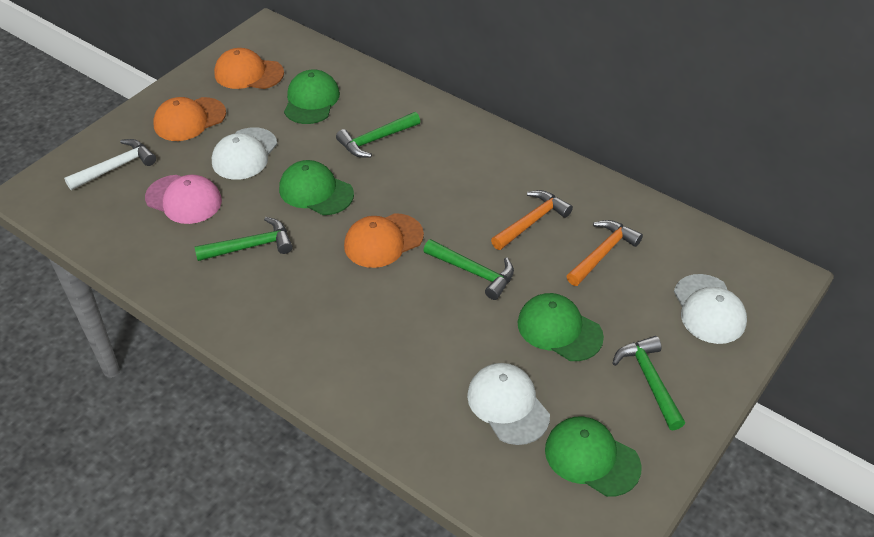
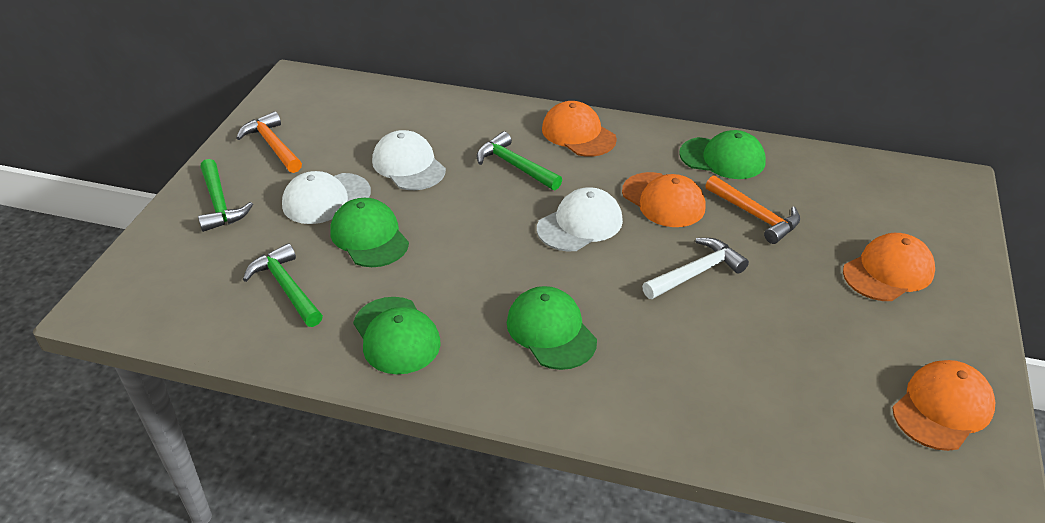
green hammer: 4 -> 3
orange cap: 3 -> 4
pink cap: 1 -> 0

